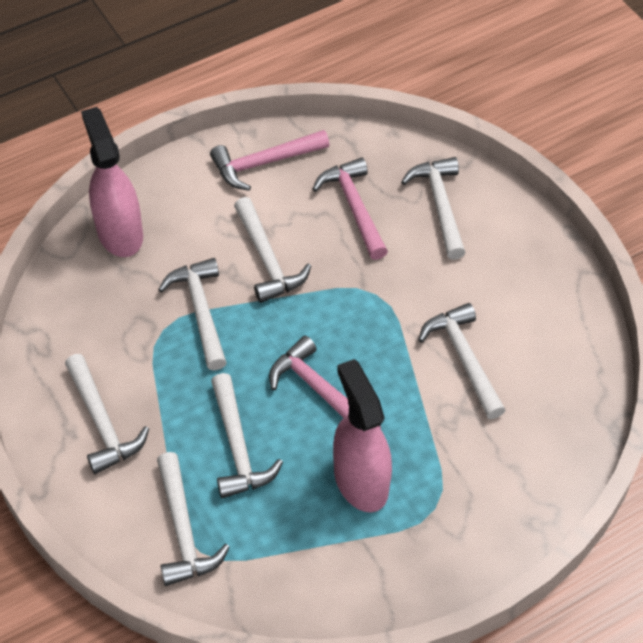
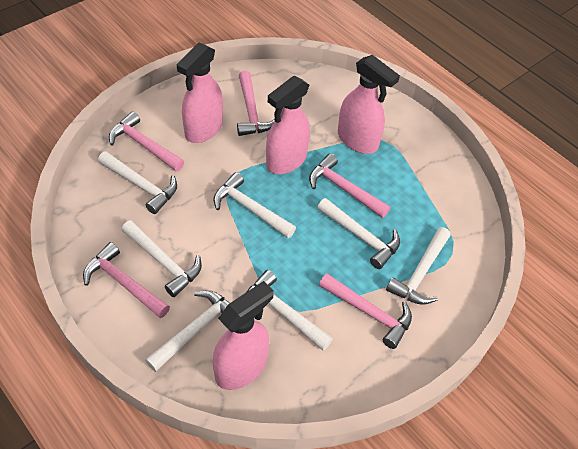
pink hammer: 3 -> 5
pink spray bottle: 2 -> 4

